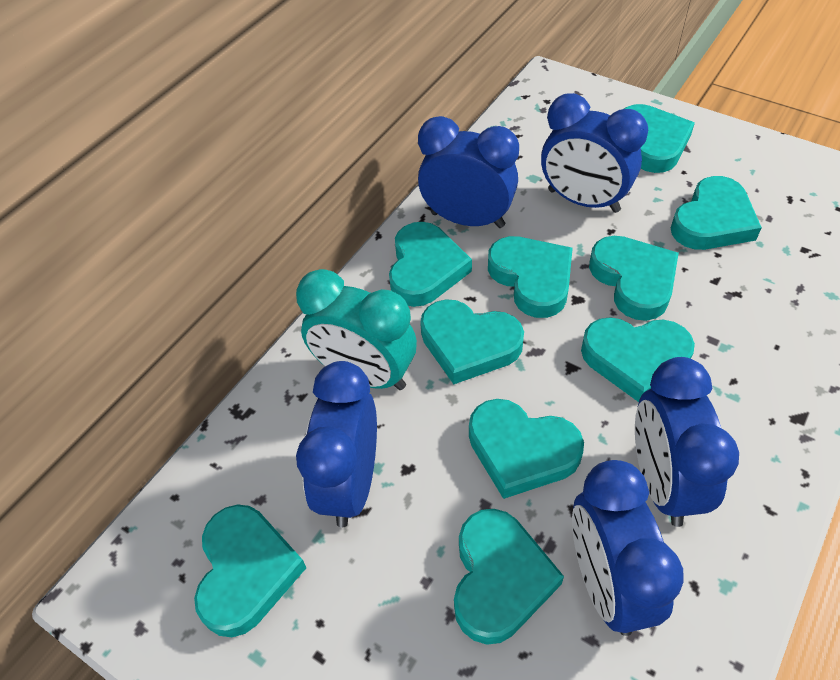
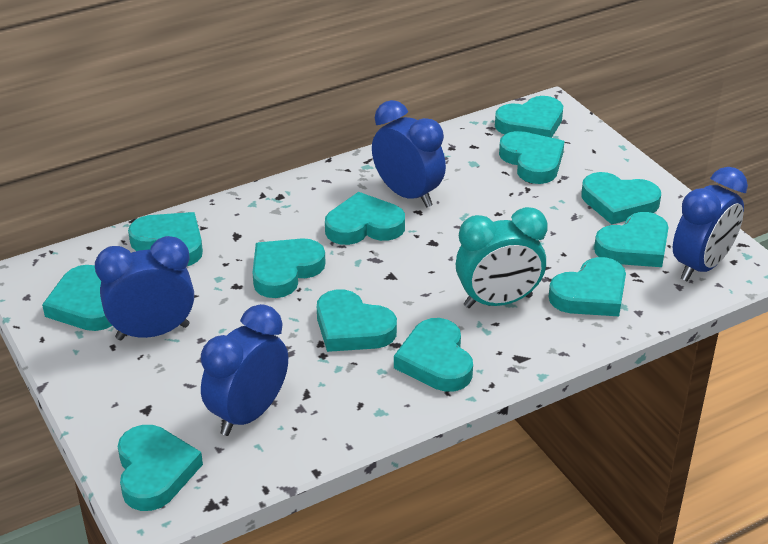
blue clock: 5 -> 4
turquoise heart: 10 -> 12

